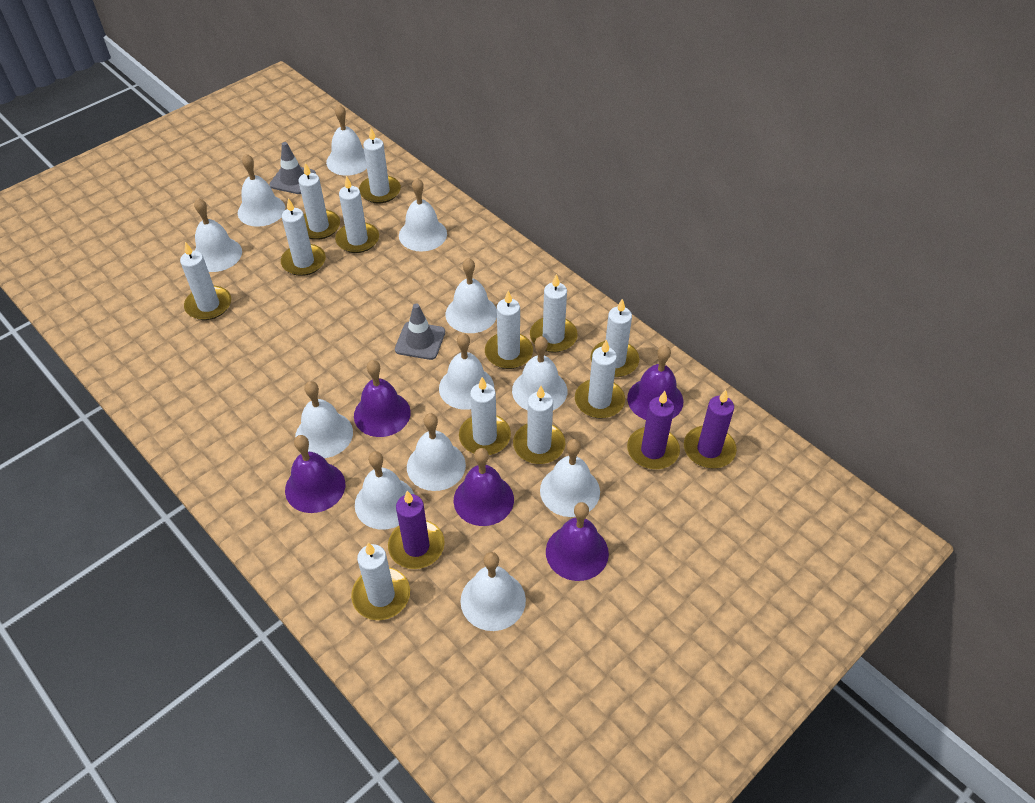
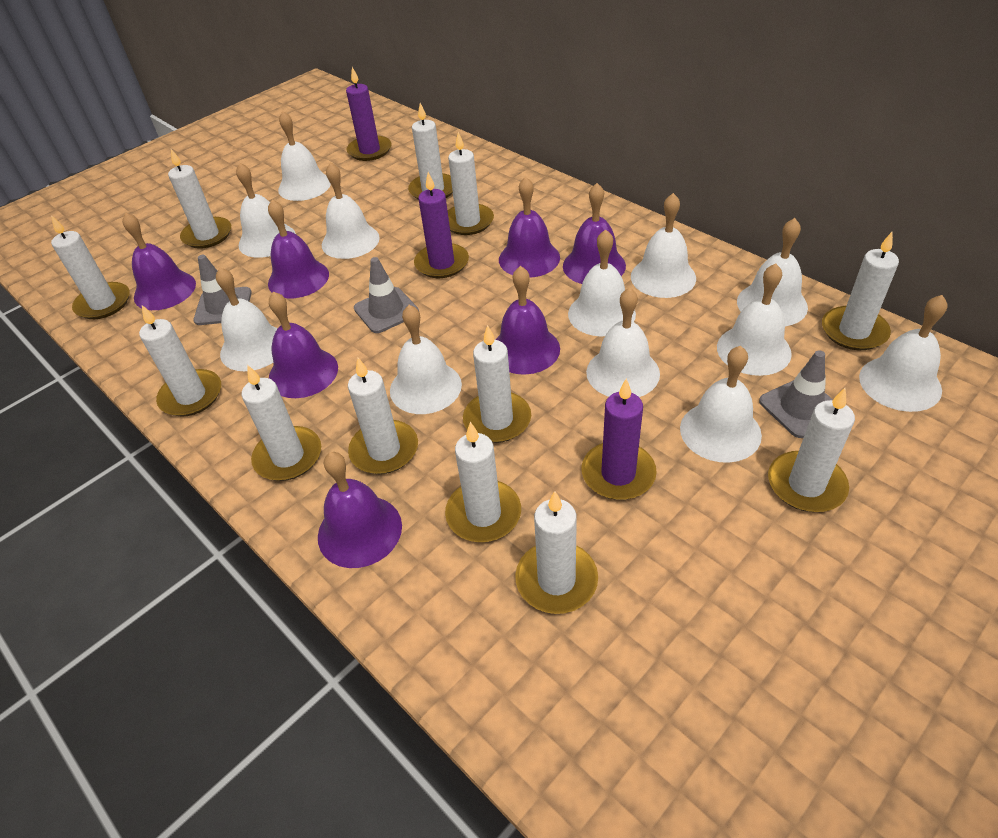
grey traffic cone: 2 -> 3
purple bell: 5 -> 7

